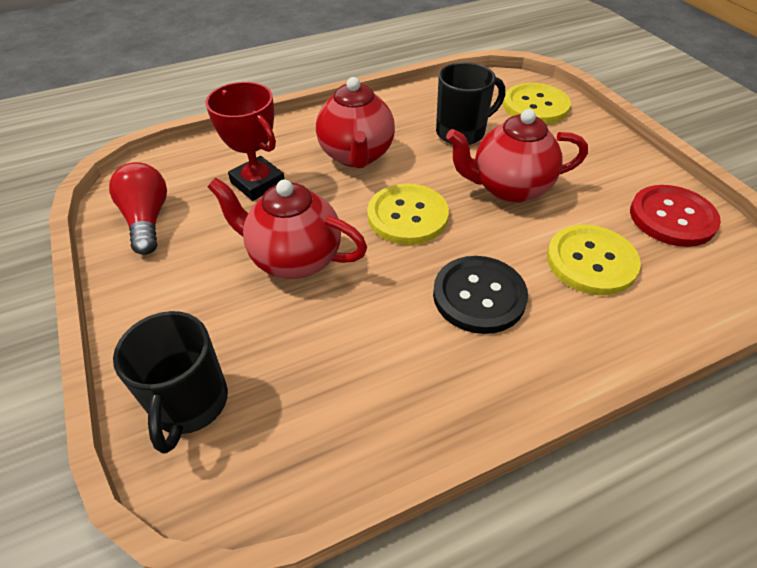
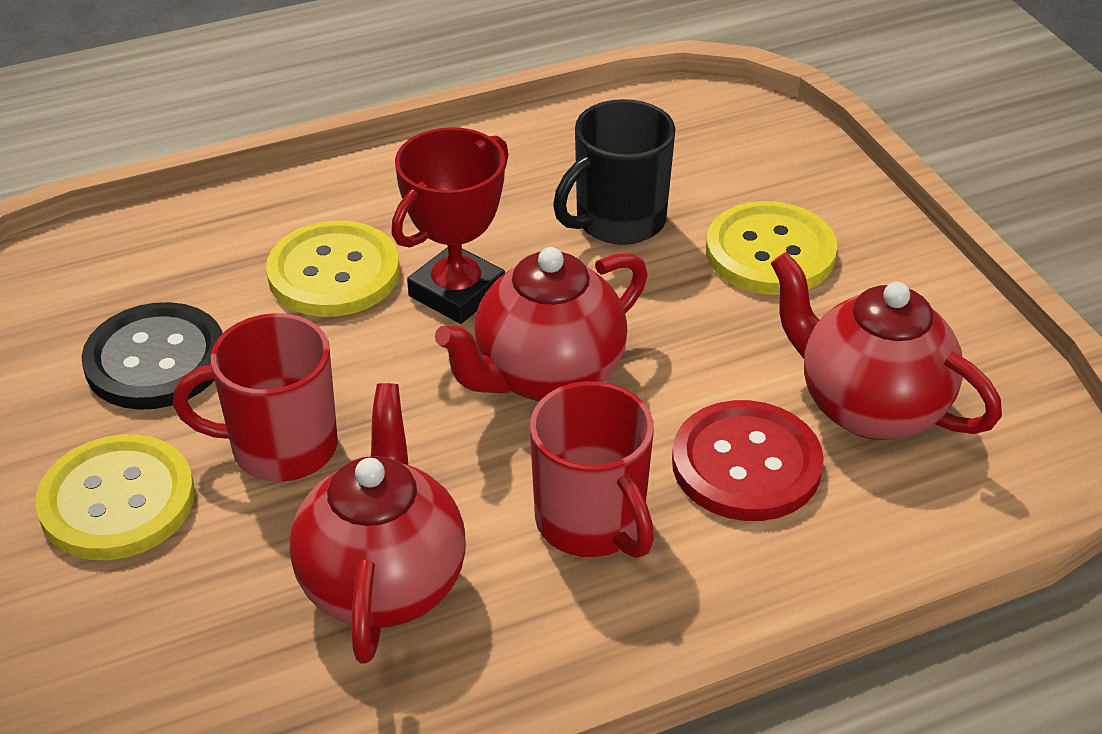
black mug: 2 -> 1
red light bulb: 1 -> 0
red mug: 0 -> 2

